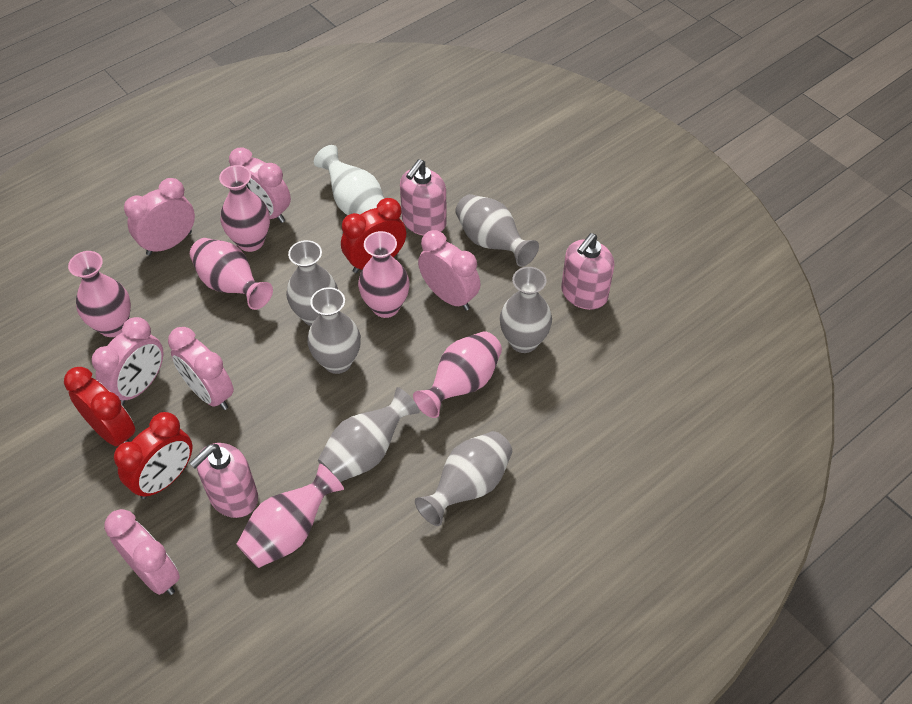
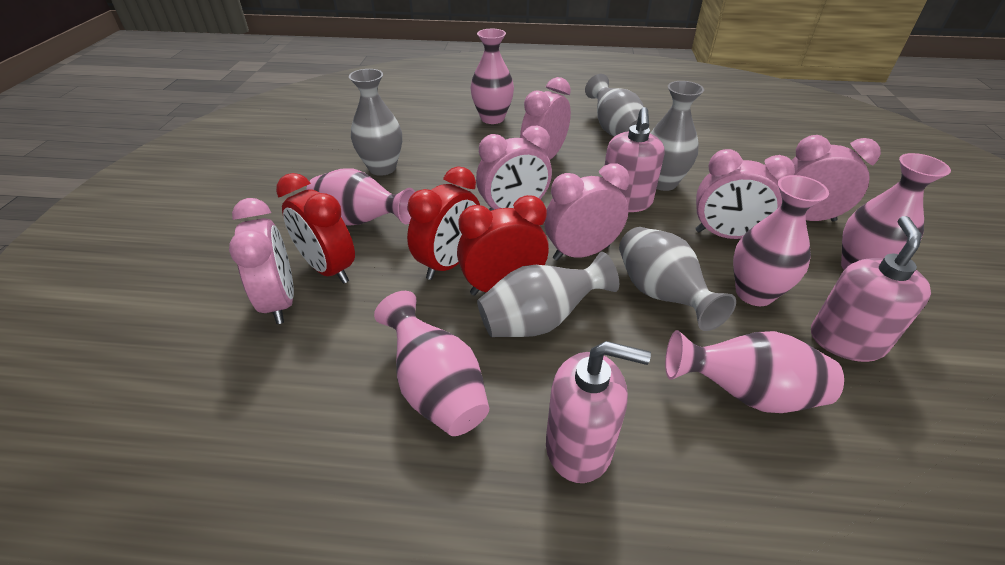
grey vase: 6 -> 5
white vase: 1 -> 0

